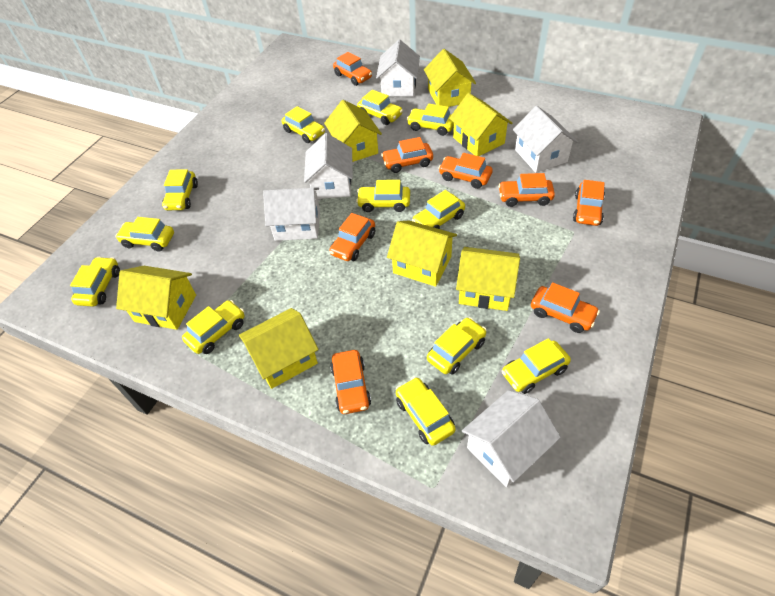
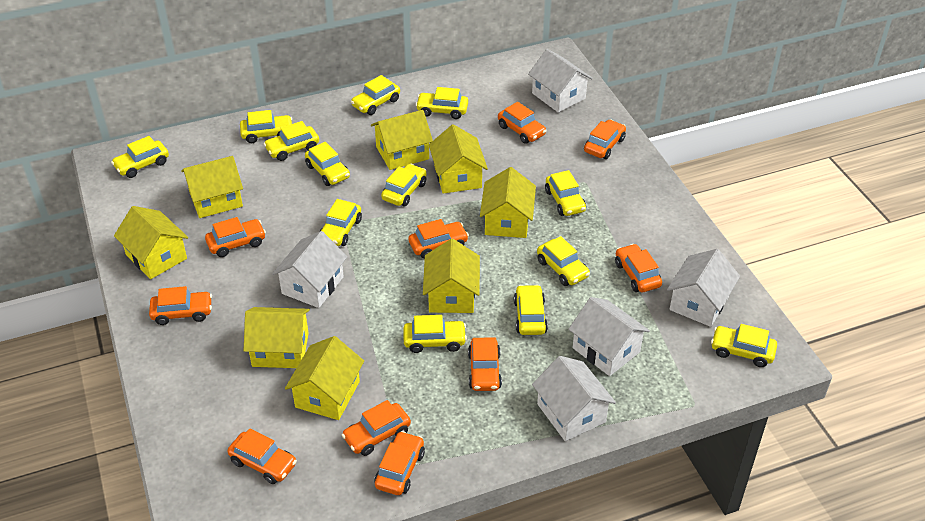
orange car: 8 -> 10
yellow car: 12 -> 13
yellow house: 7 -> 8

